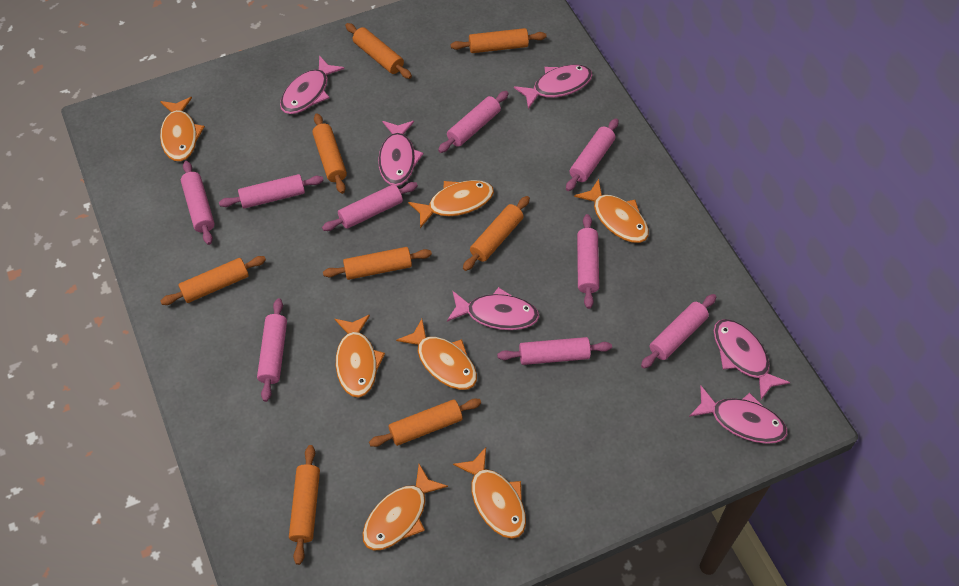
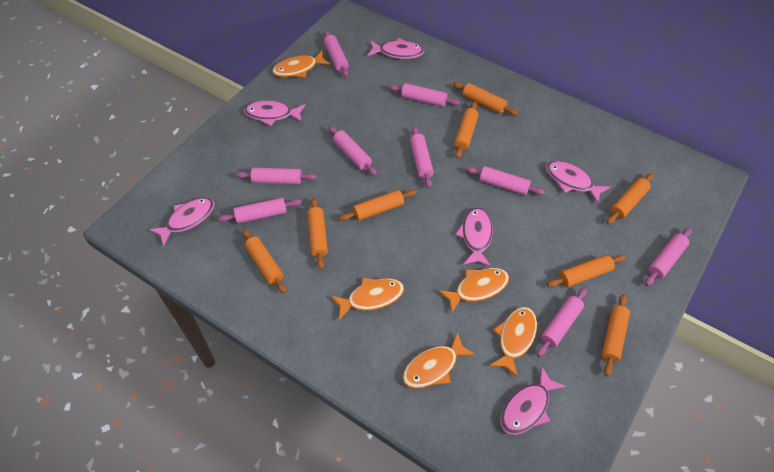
orange fish: 7 -> 5

